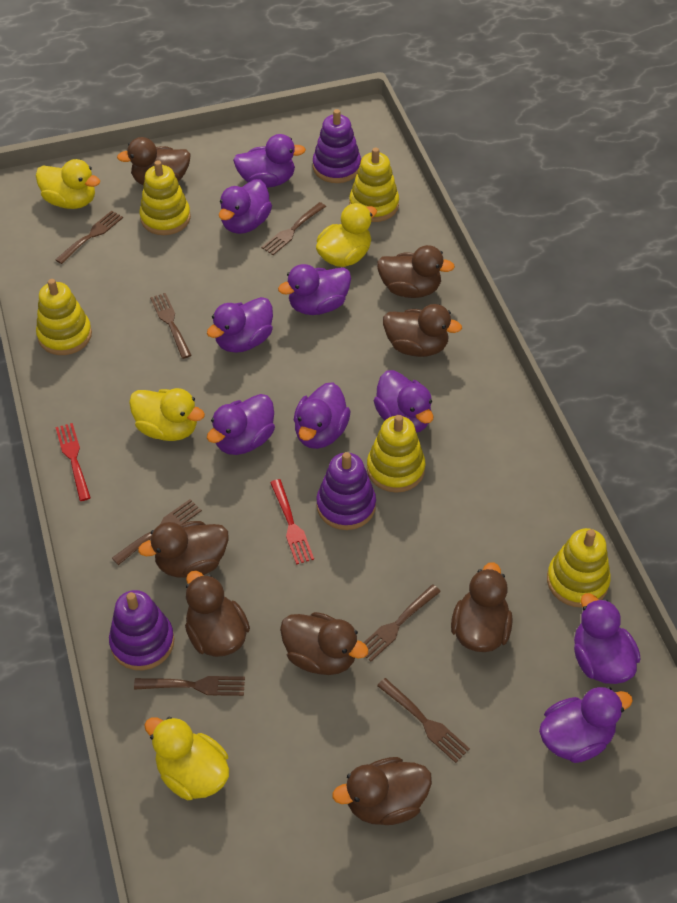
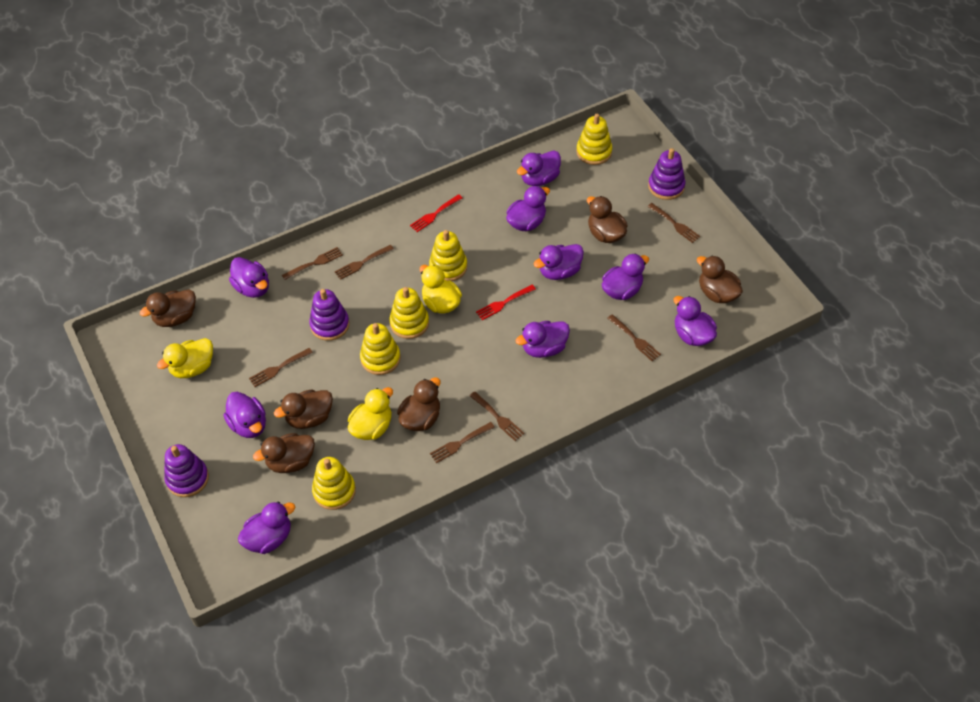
brown duck: 8 -> 6
yellow duck: 4 -> 3

